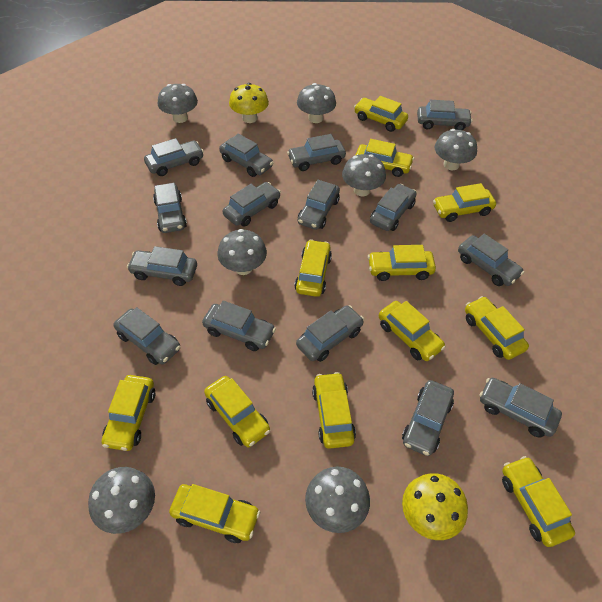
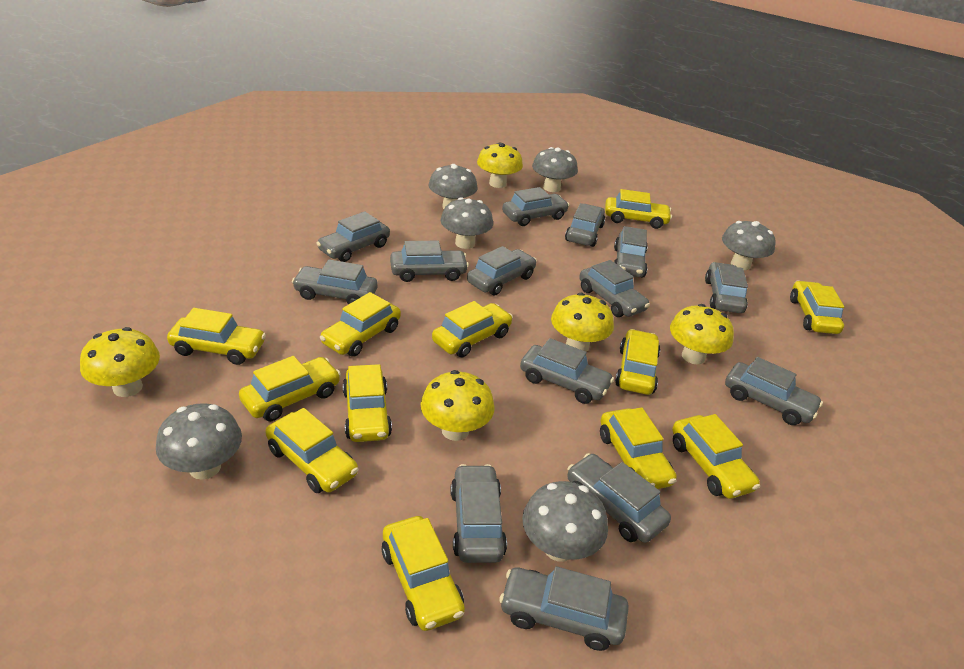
grey car: 15 -> 14
grey mushroom: 7 -> 6
yellow mushroom: 2 -> 5

